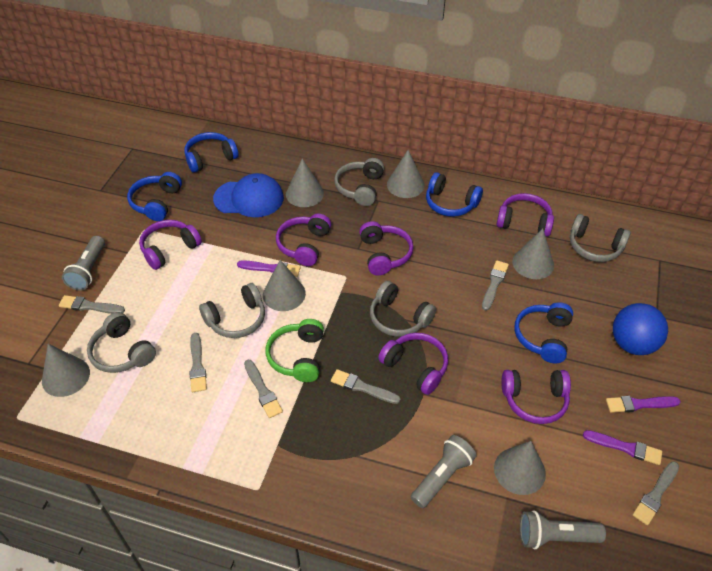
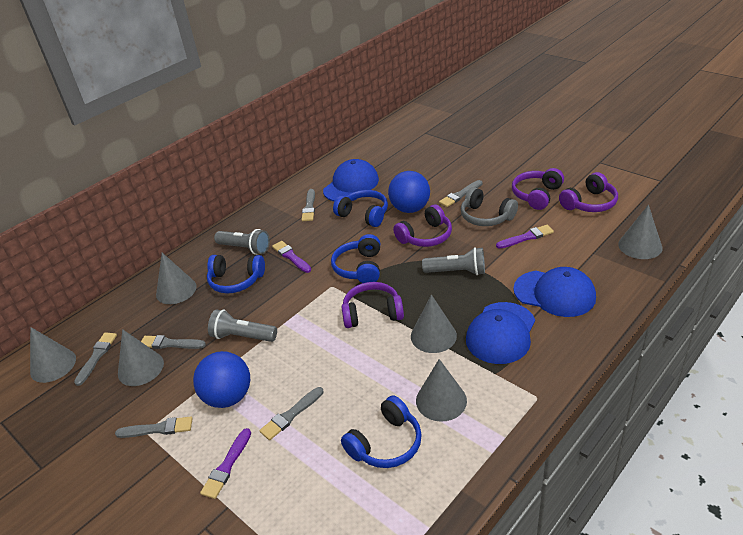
blue ball: 1 -> 2
blue cap: 1 -> 3
green headphones: 1 -> 0
grey headphones: 5 -> 1
purple headphones: 6 -> 4

